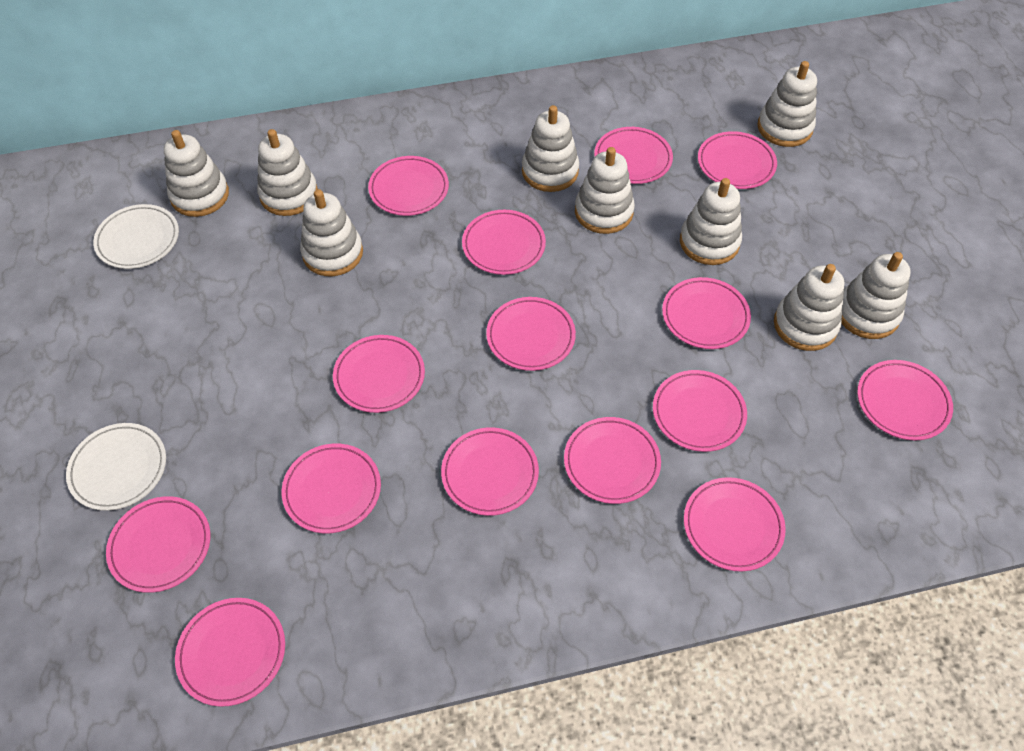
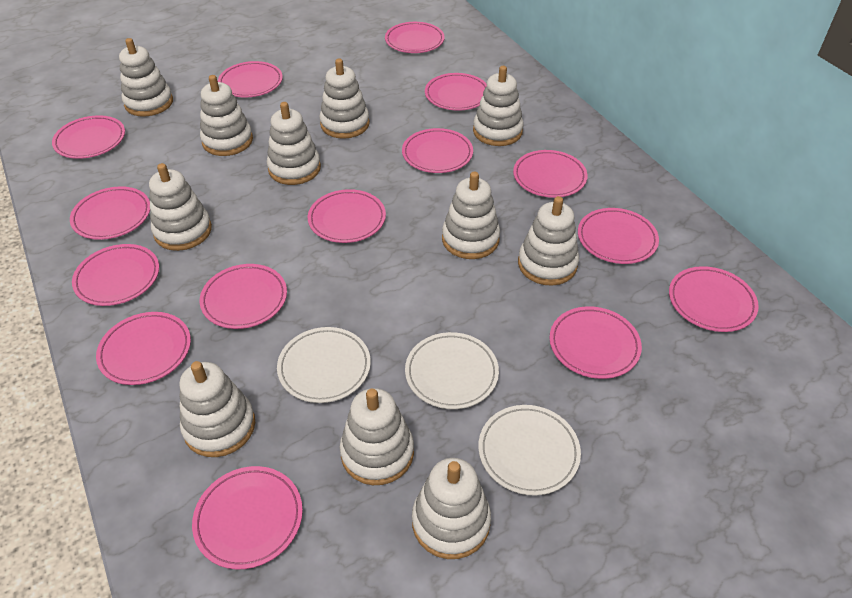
white plate: 2 -> 3
white stacking toy: 9 -> 11

